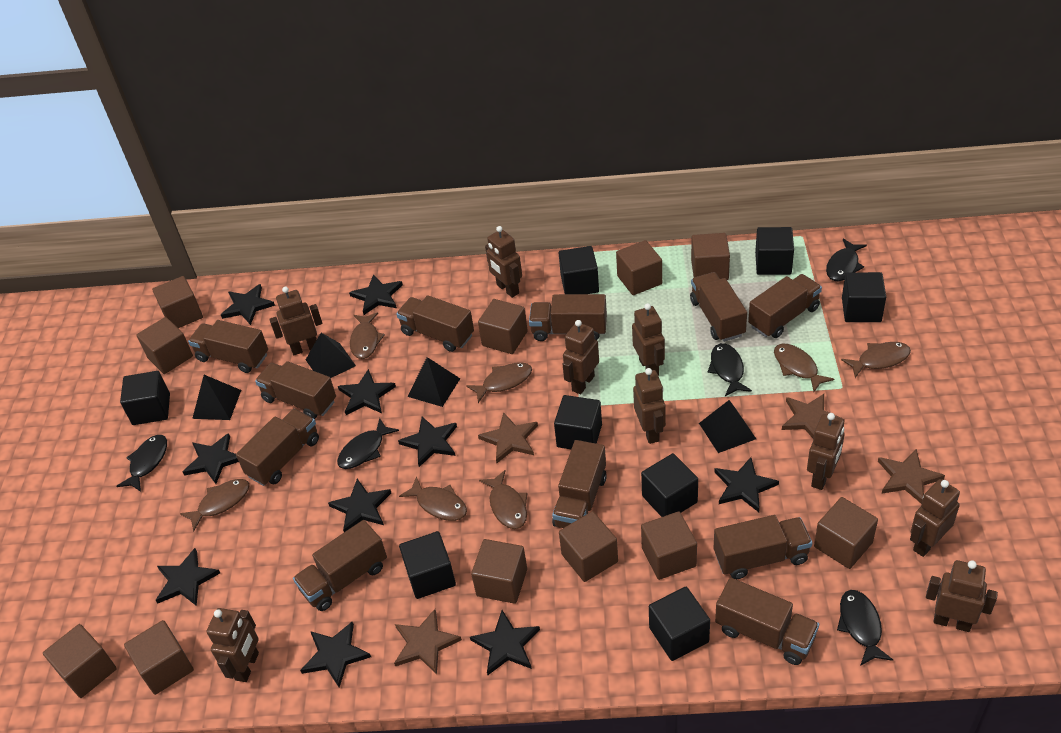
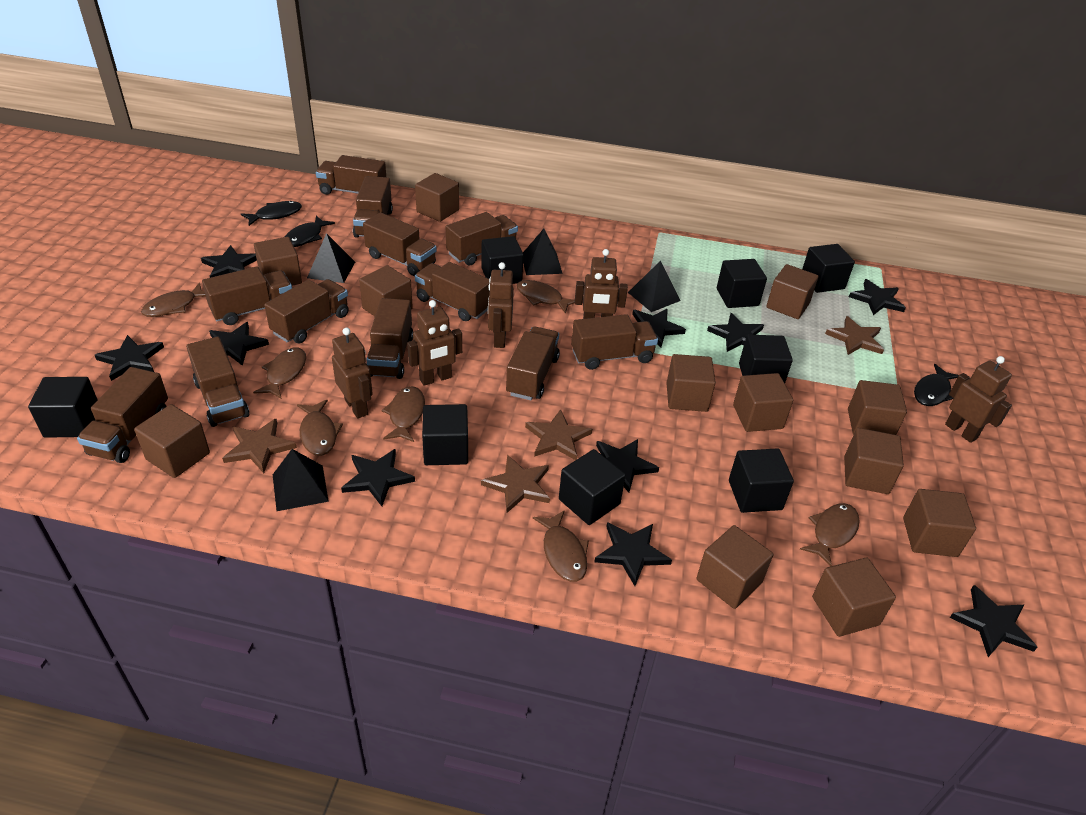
black fish: 5 -> 3
brown cube: 11 -> 12
brown robot: 9 -> 5
brown truck: 11 -> 12

